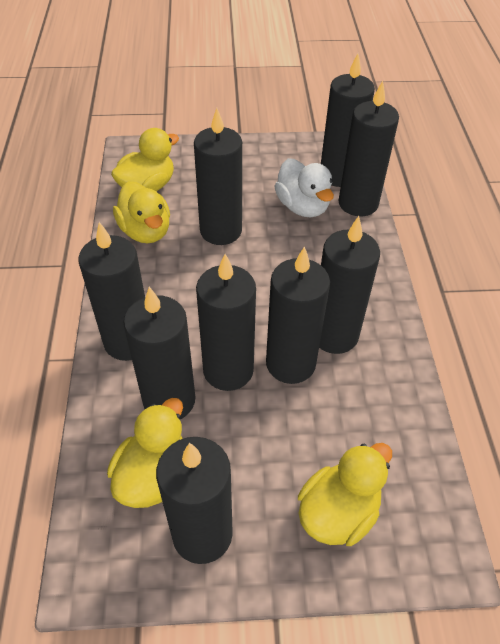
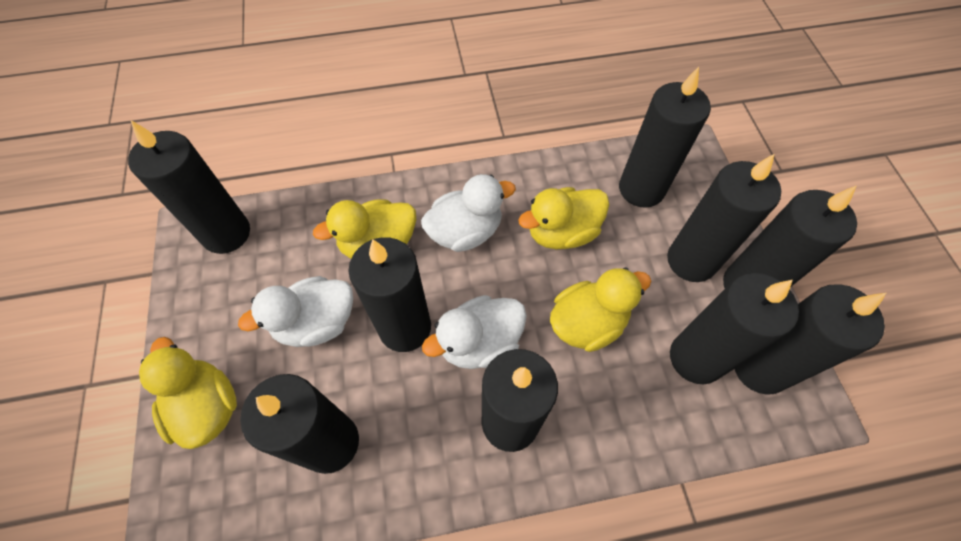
white duck: 1 -> 3

